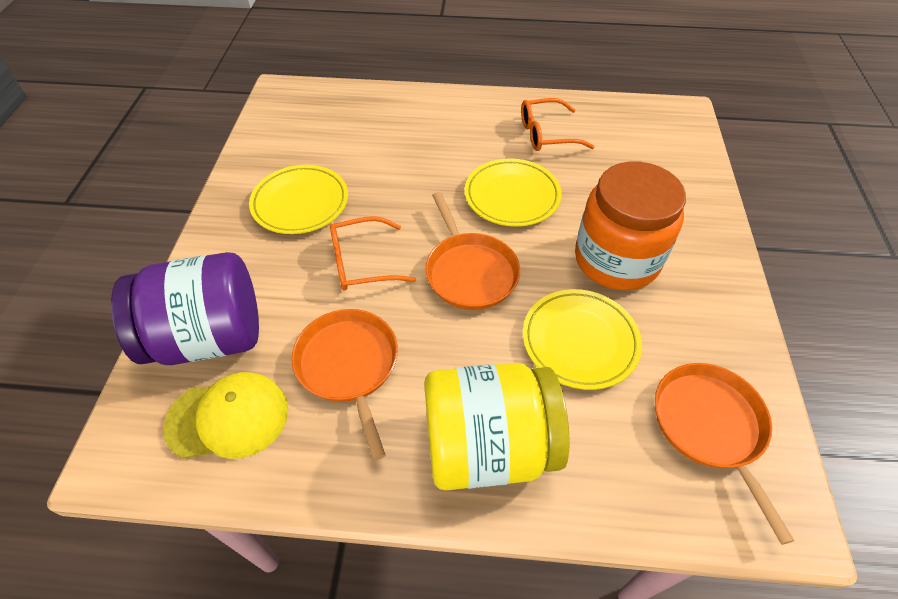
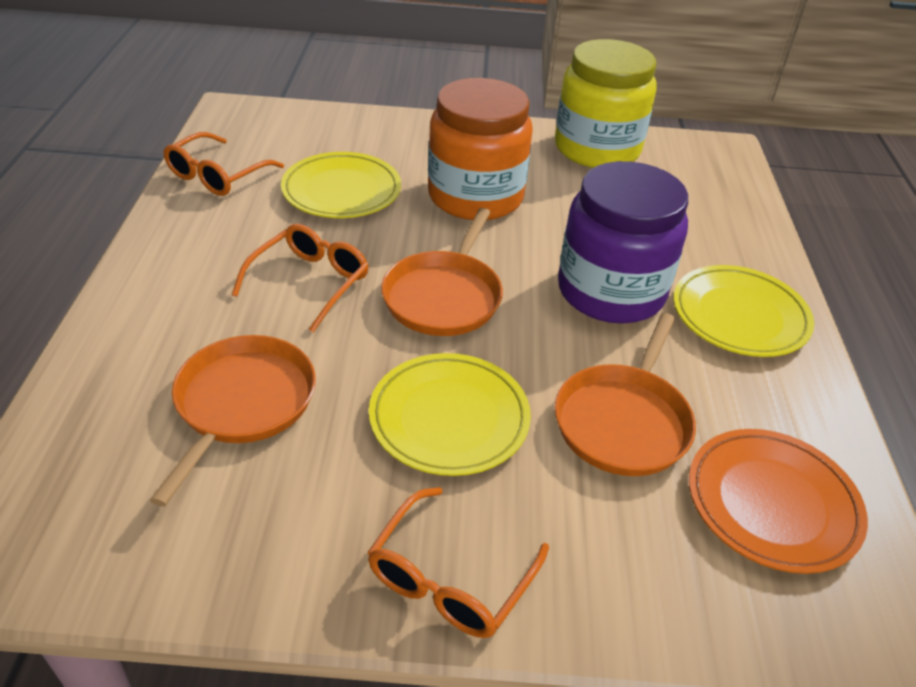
orange glasses: 2 -> 3
orange plate: 0 -> 1
yellow cap: 1 -> 0

